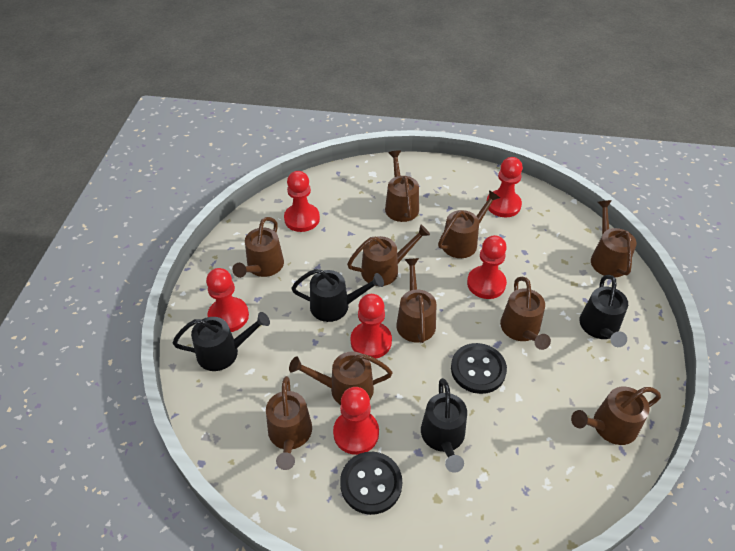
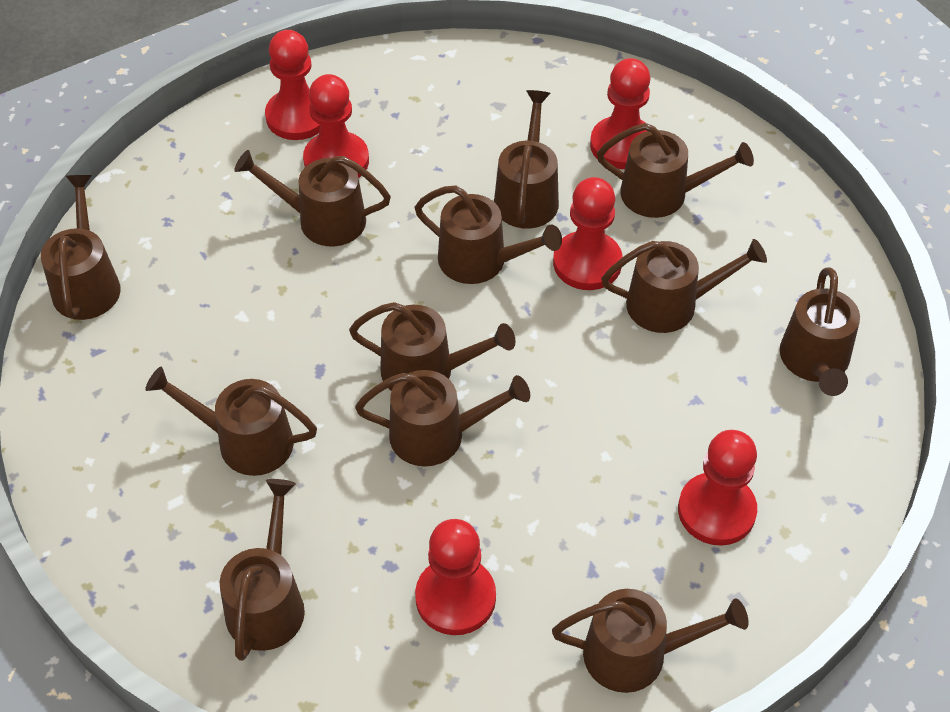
black button: 2 -> 0
black watering can: 4 -> 0
brown watering can: 10 -> 12

